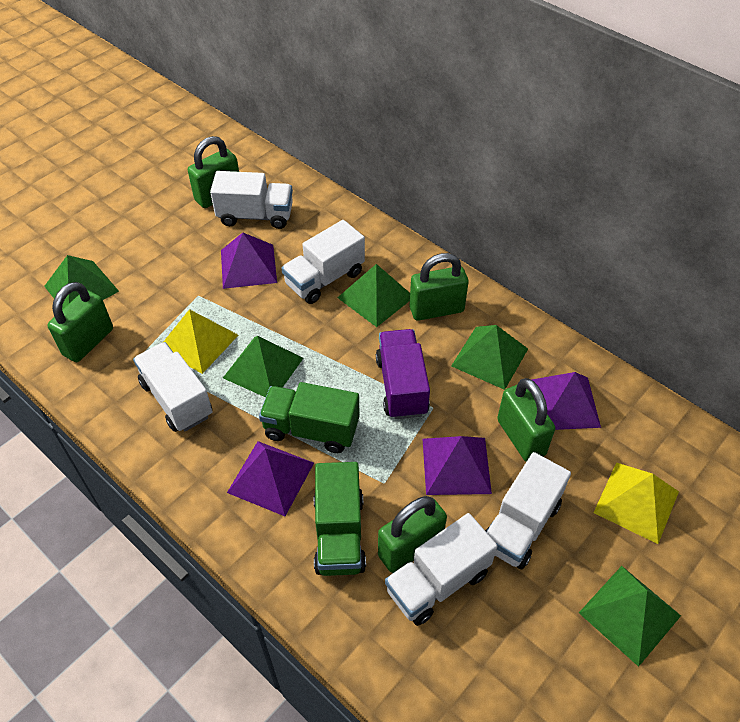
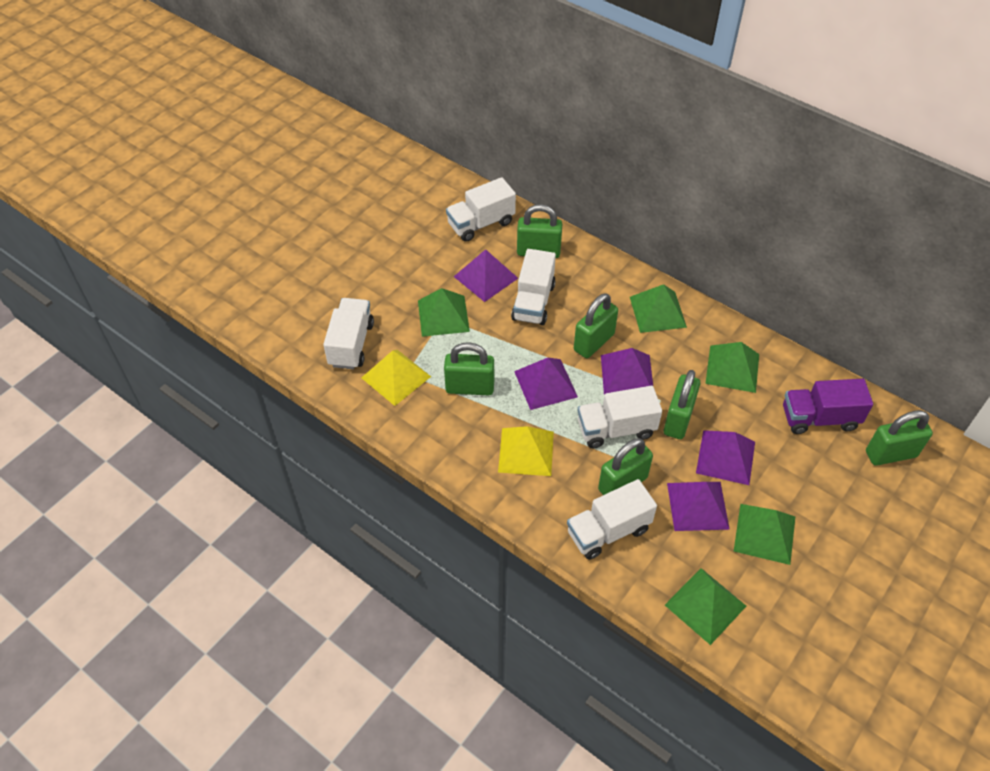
green padlock: 5 -> 6
green truck: 2 -> 0
purple pyramid: 4 -> 5

